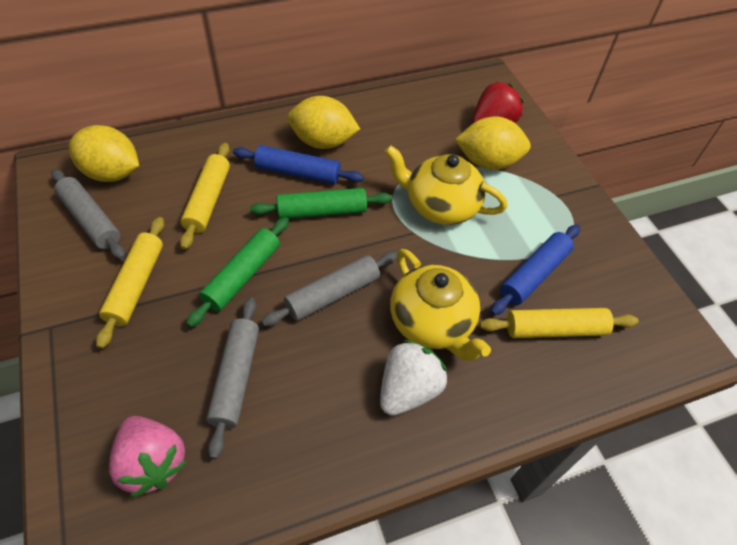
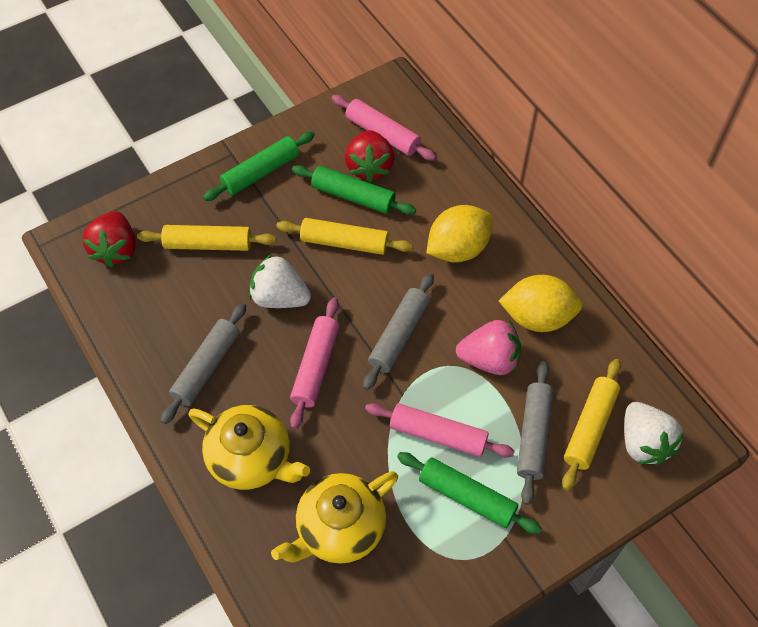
blue rolling pin: 2 -> 0
green rolling pin: 2 -> 3
pink rolling pin: 0 -> 3
red strawberry: 1 -> 2
white strawberry: 1 -> 2
yellow lemon: 3 -> 2

